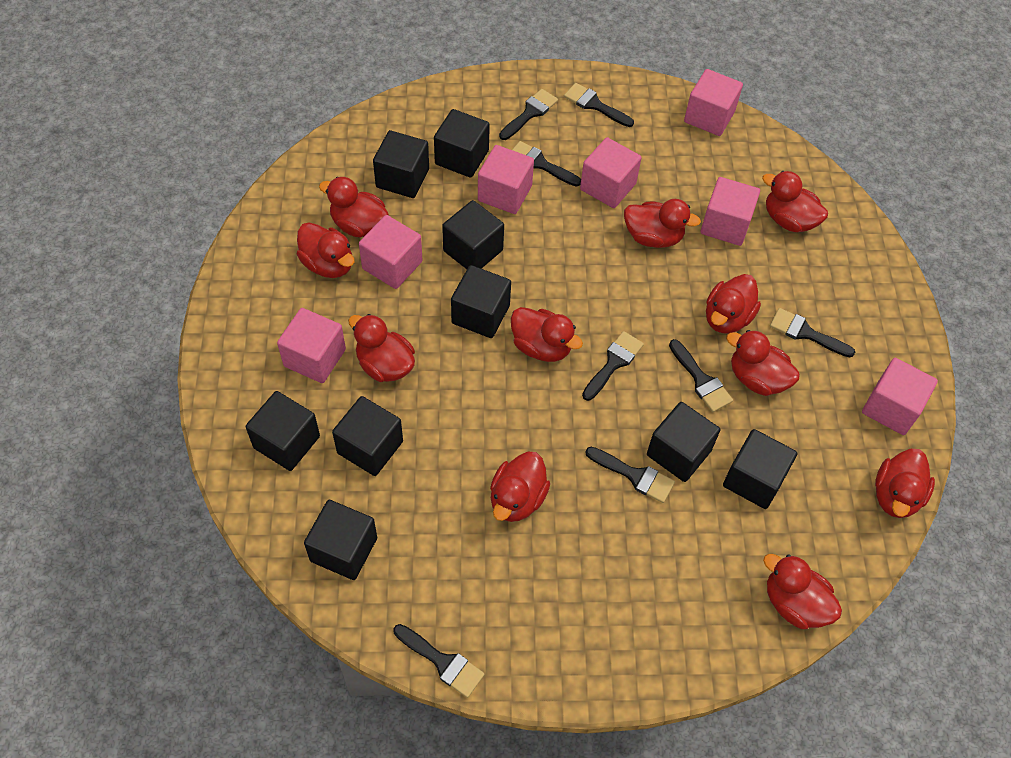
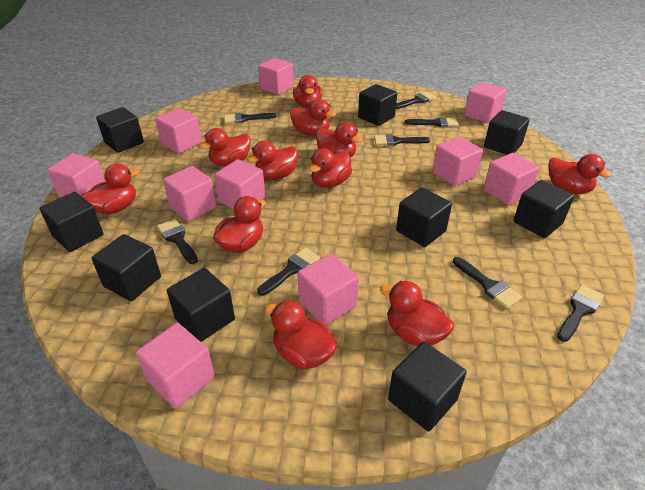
pink cube: 7 -> 10

